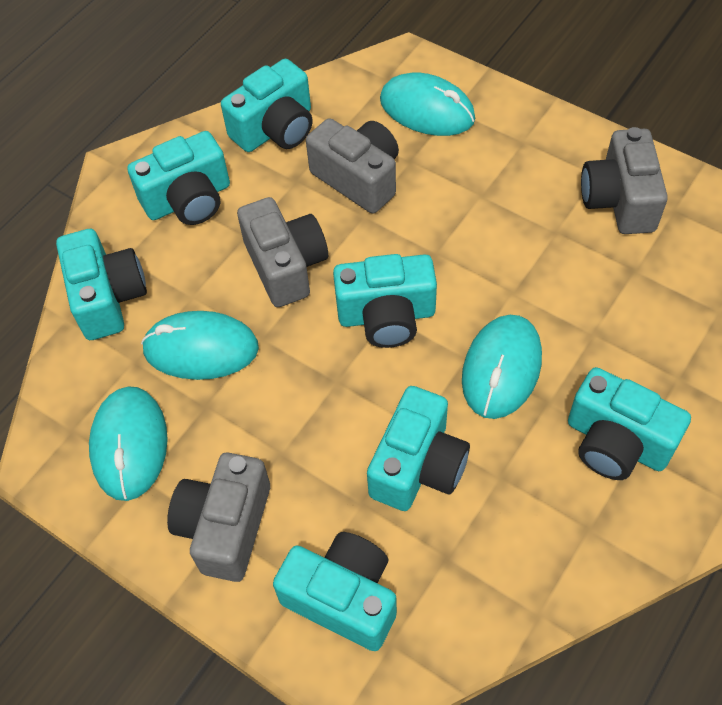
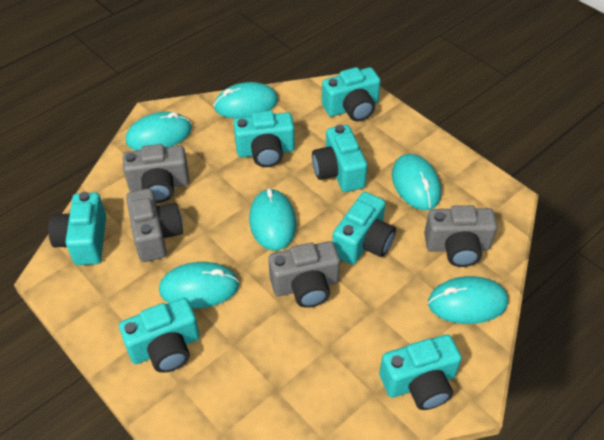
turquoise mouse: 4 -> 6

